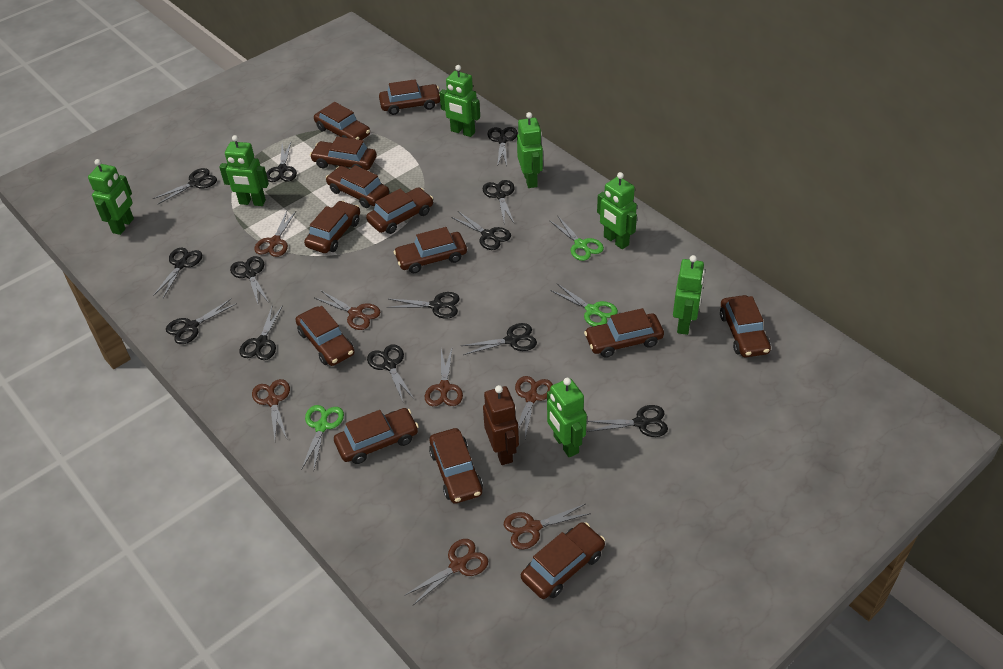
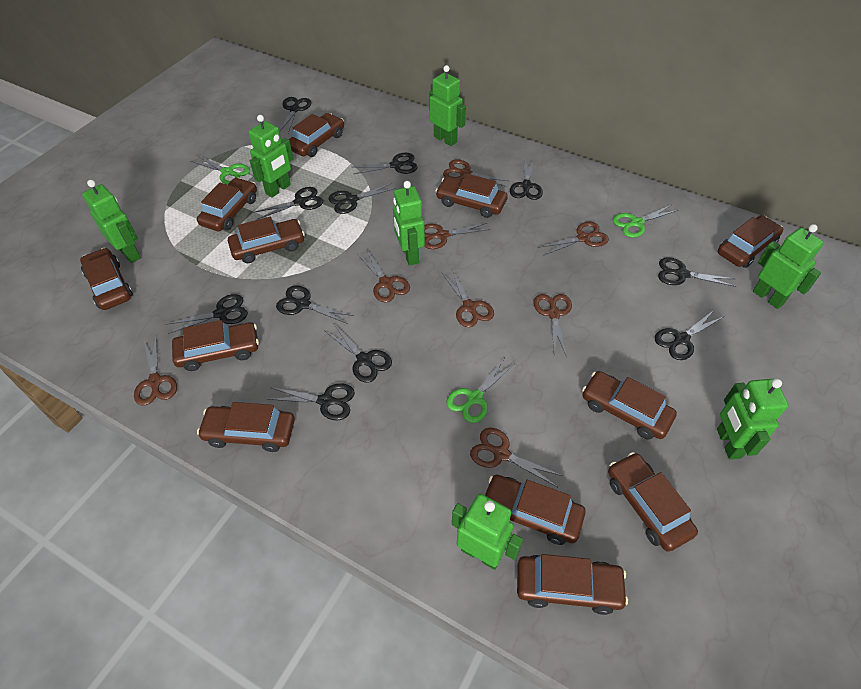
black scissors: 13 -> 11
brown car: 13 -> 12
brown robot: 1 -> 0
brown scissors: 7 -> 8

